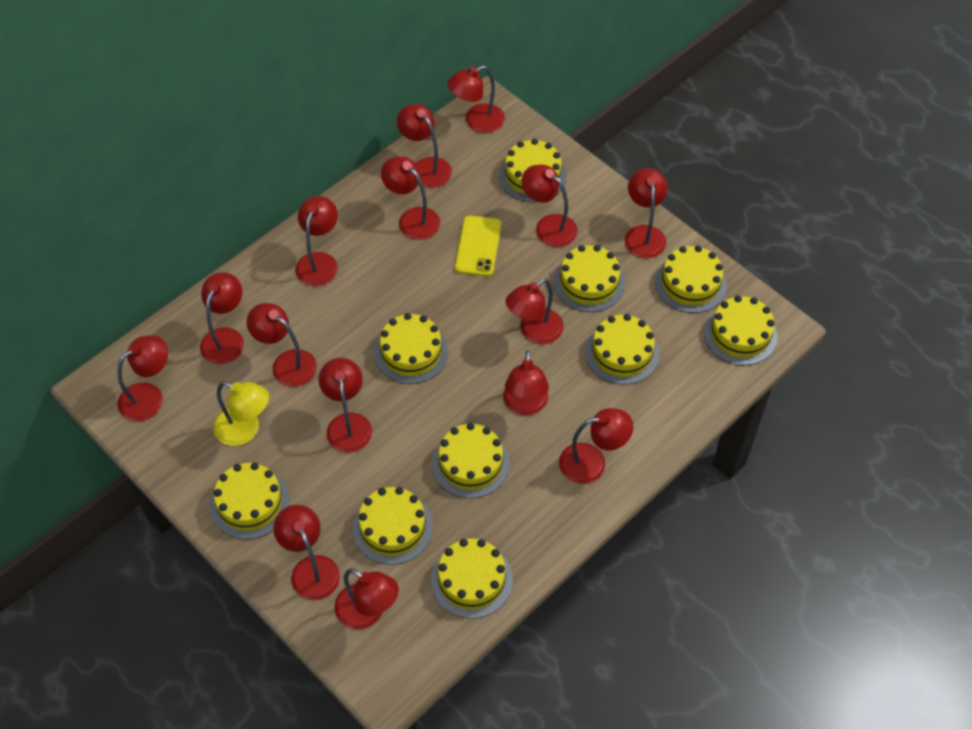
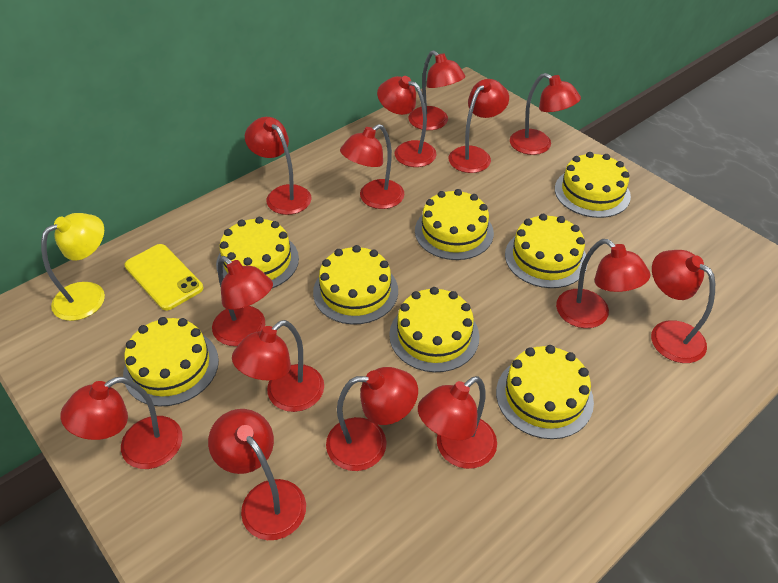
red lamp: 15 -> 14
yellow cake: 10 -> 8

